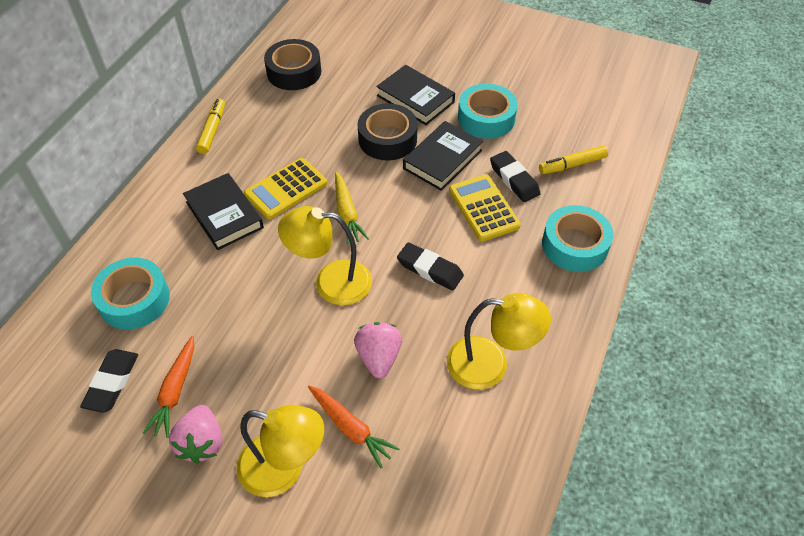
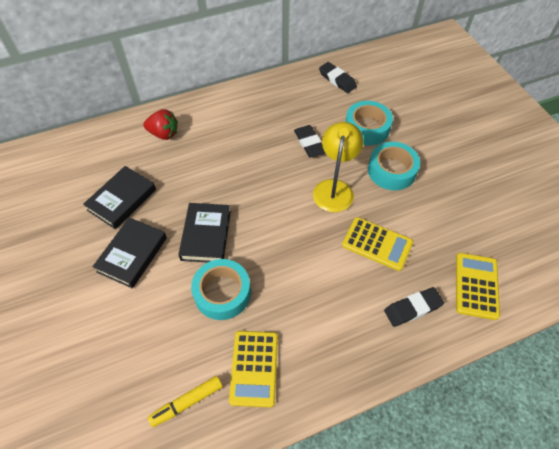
black tape: 2 -> 0
orange carrot: 2 -> 0
pink strawberry: 2 -> 0
red strawberry: 0 -> 1
yellow calculator: 2 -> 3
yellow carrot: 1 -> 0
yellow lamp: 3 -> 1
yellow marker: 2 -> 1

